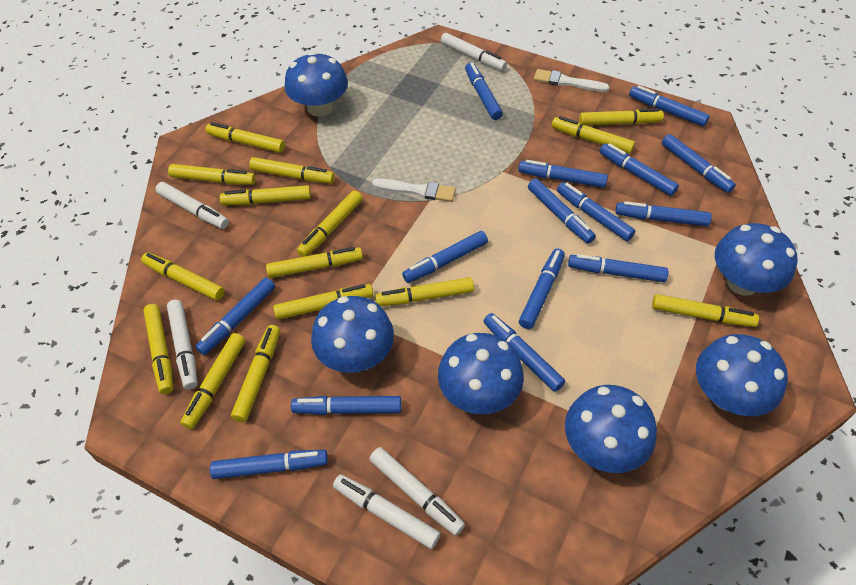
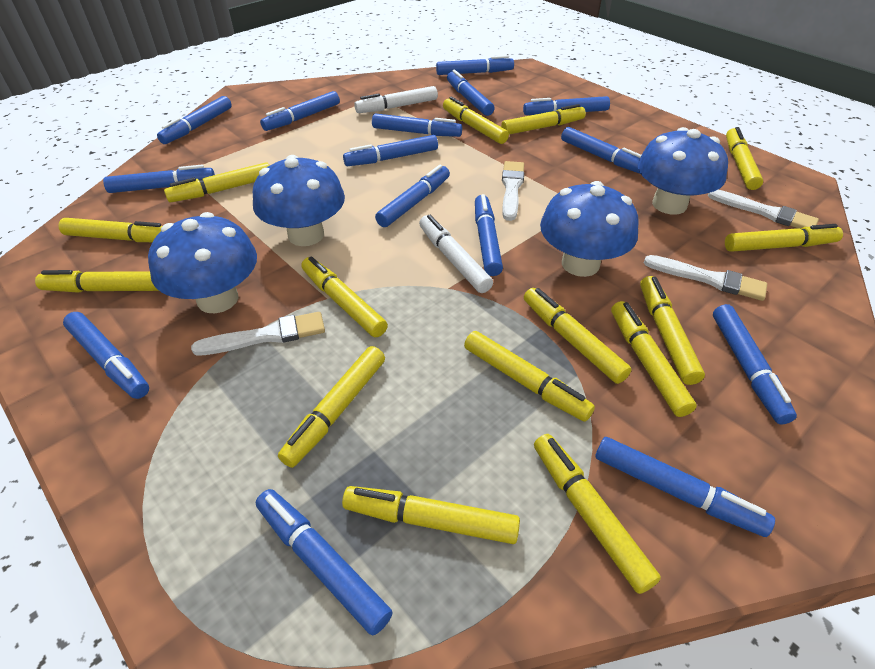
blue mushroom: 6 -> 4
white brush: 2 -> 4
white marker: 5 -> 2

